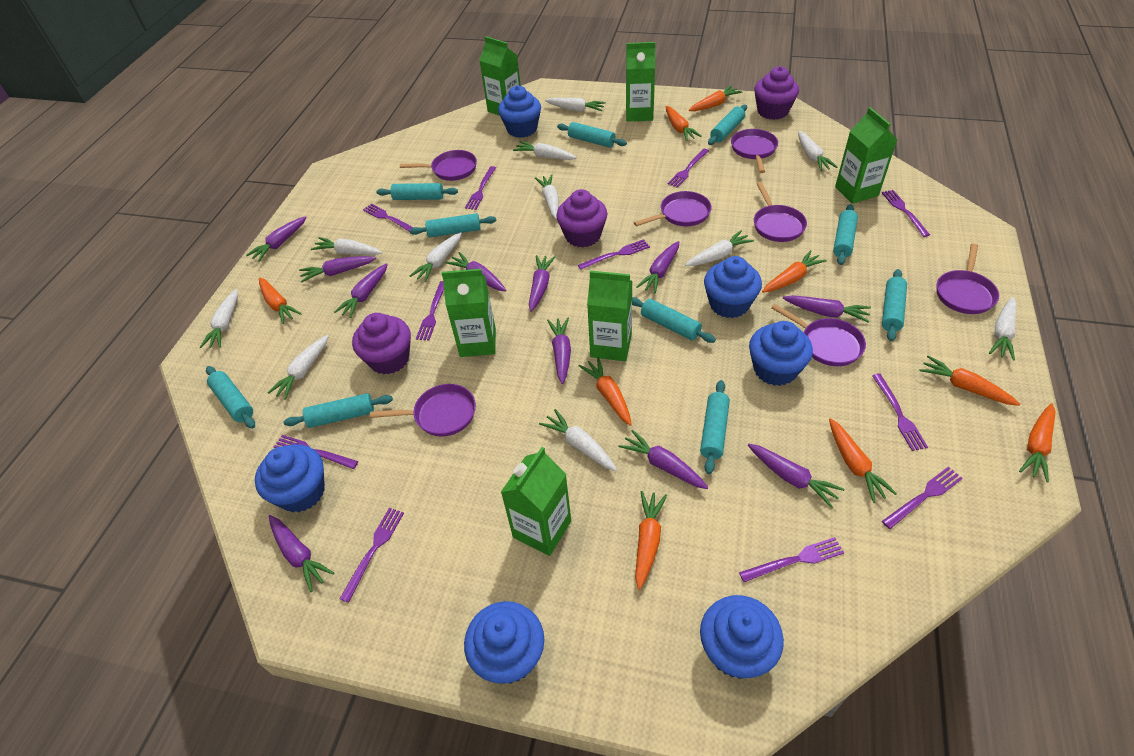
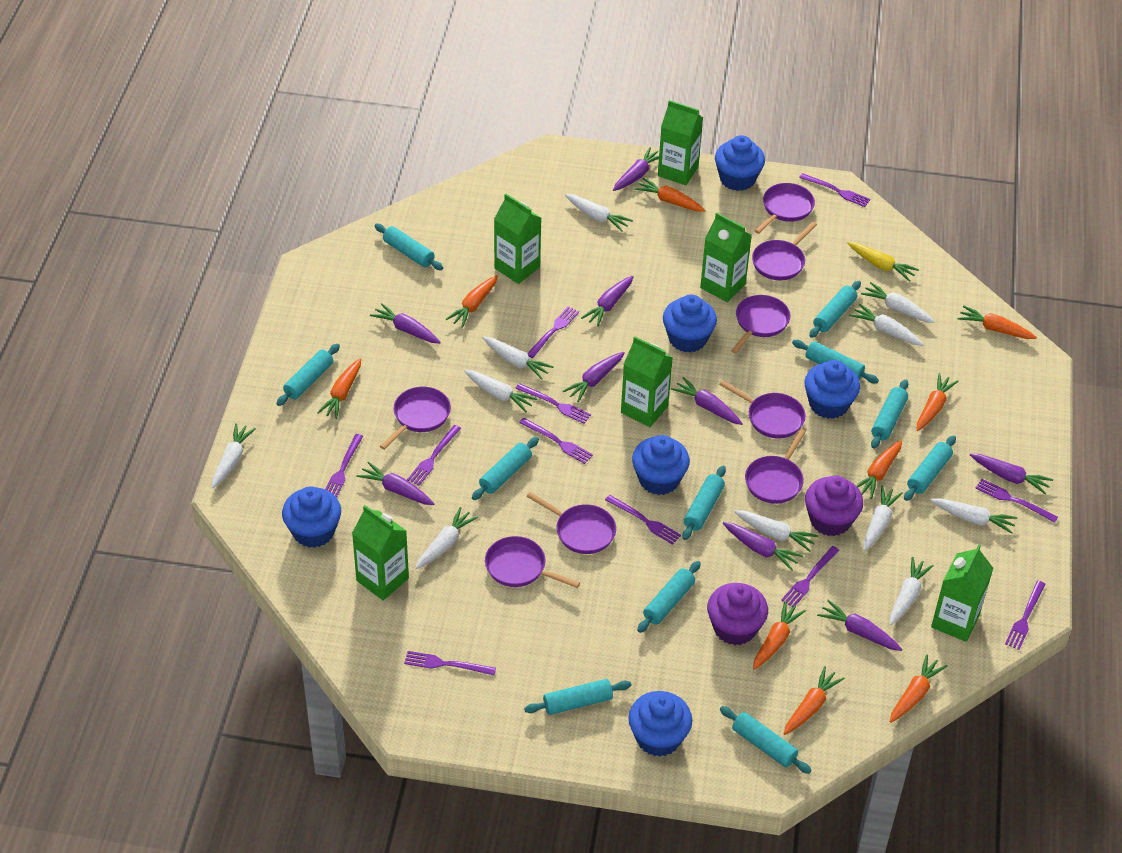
purple carrot: 11 -> 9
purple cupcake: 3 -> 2
purple pan: 7 -> 8
turquoise rolling pin: 10 -> 11
yellow carrot: 0 -> 1

